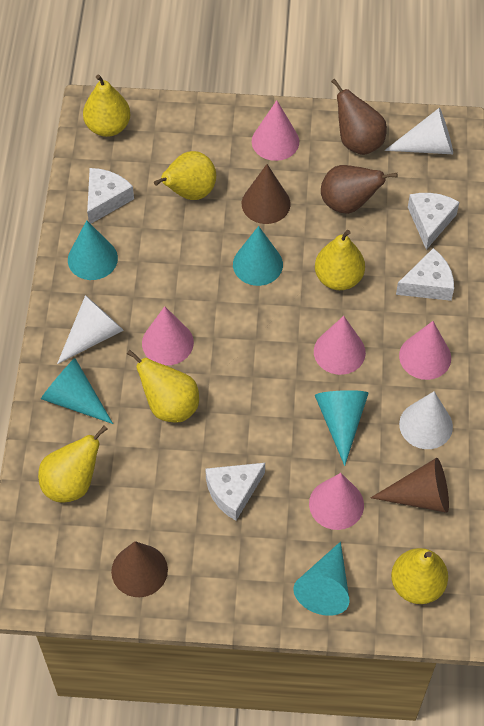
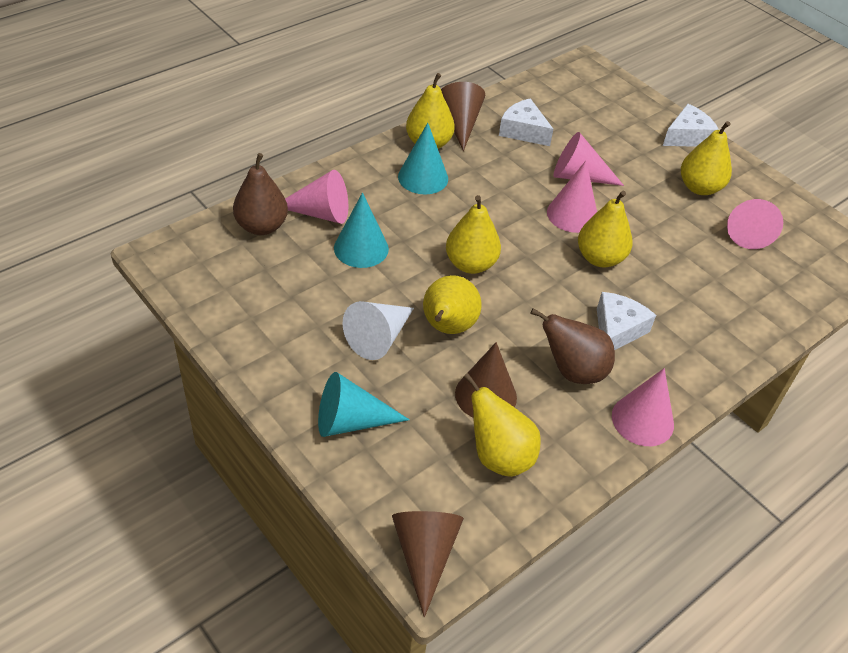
turquoise cone: 5 -> 3
white cheese: 4 -> 3
white cone: 3 -> 1

